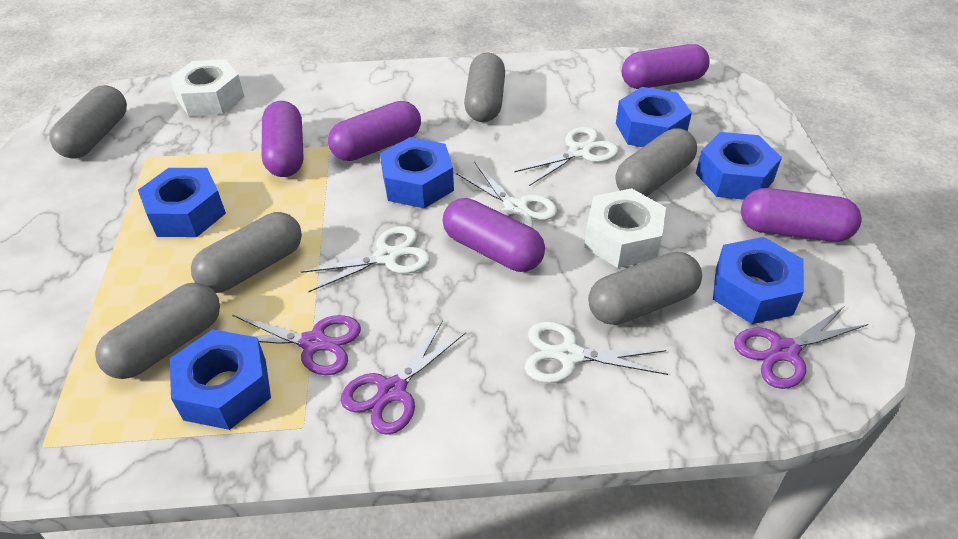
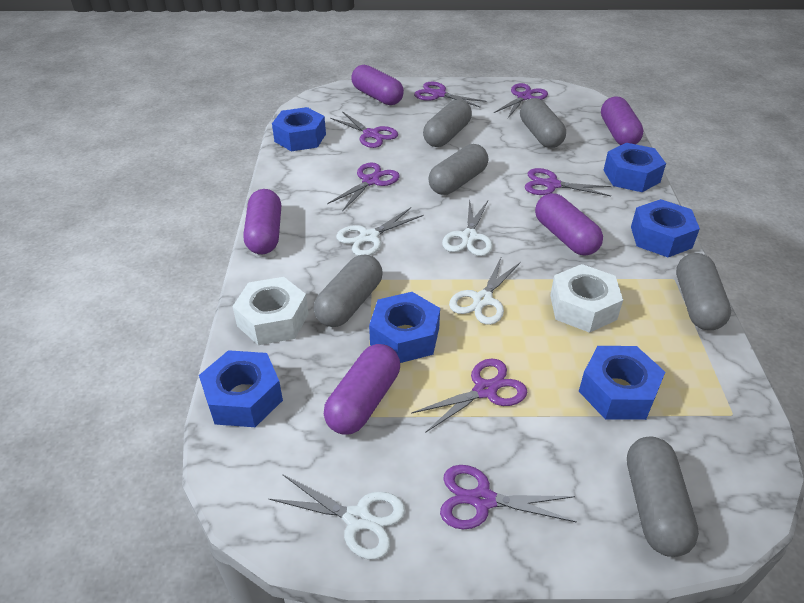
purple scissors: 3 -> 7

